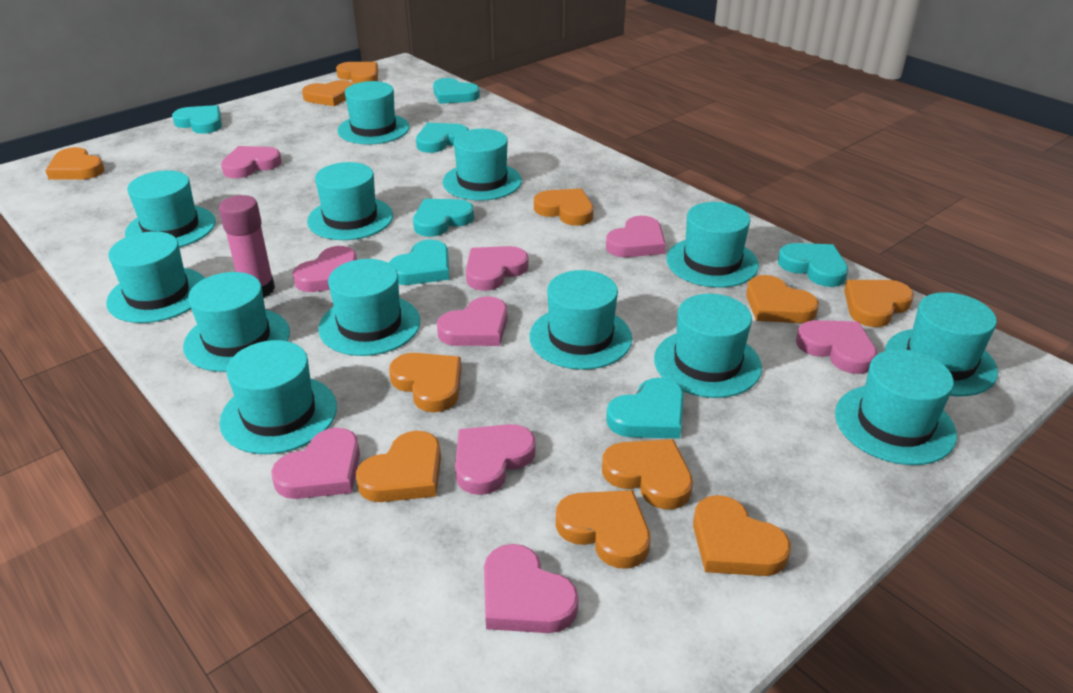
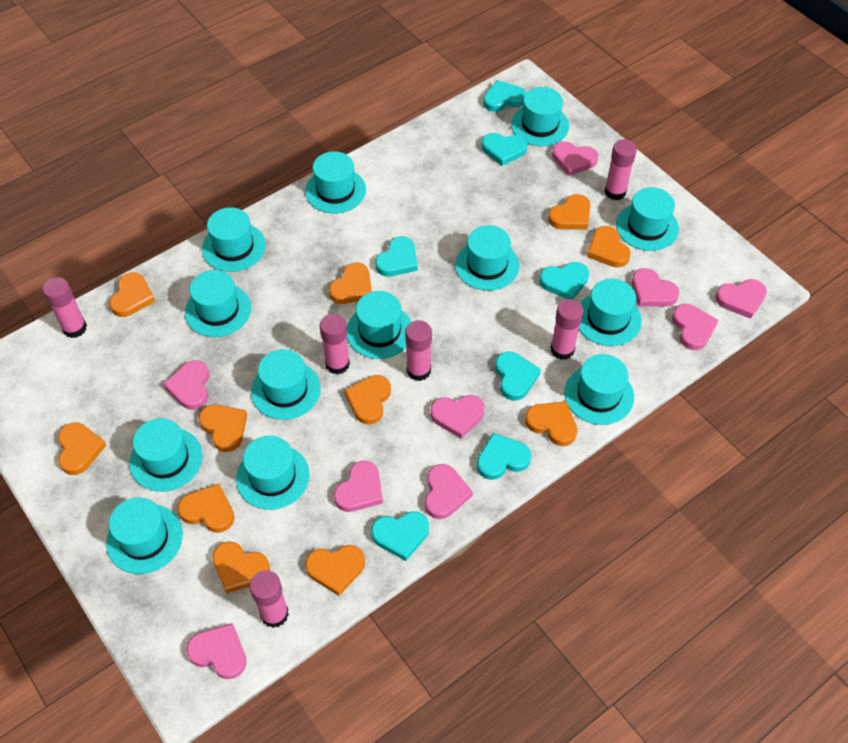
pink glue stick: 1 -> 6

